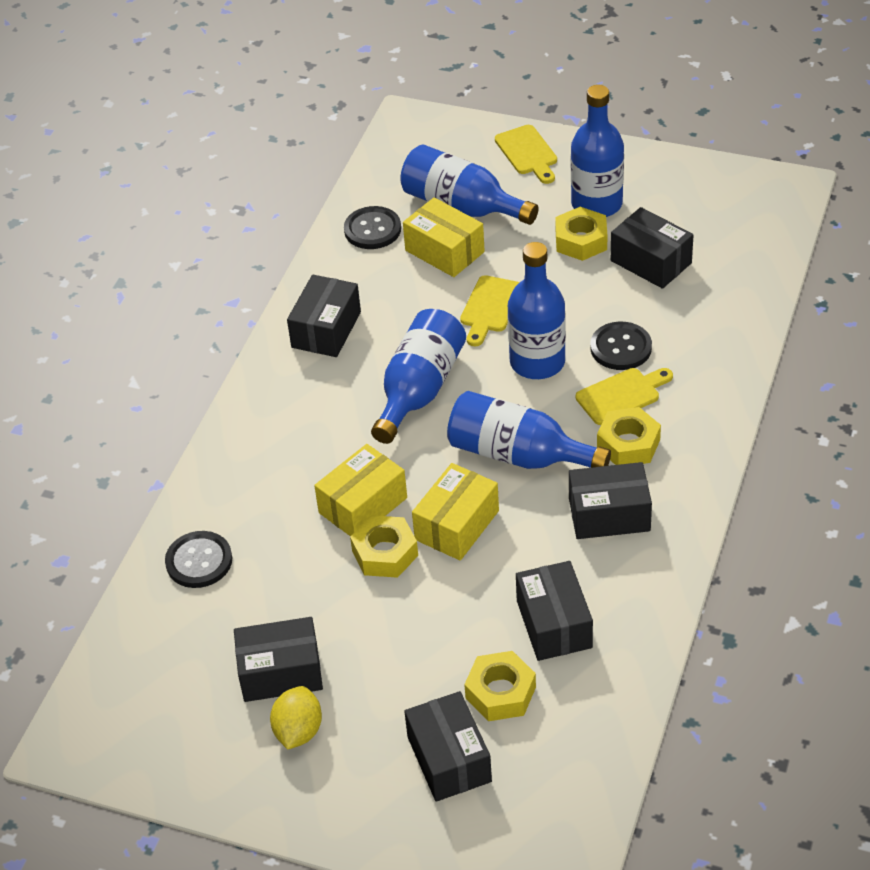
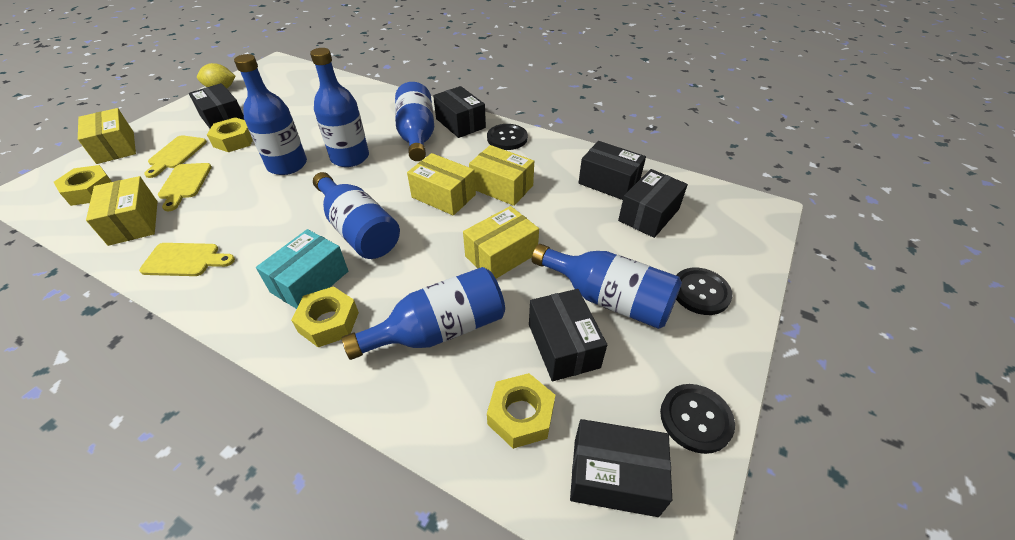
blue bottle: 5 -> 6
turquoise box: 0 -> 1
yellow box: 3 -> 5

